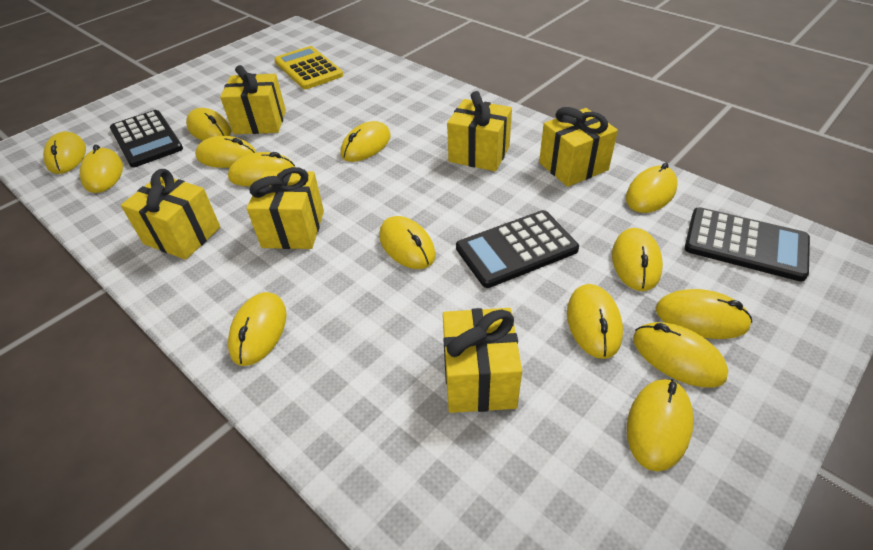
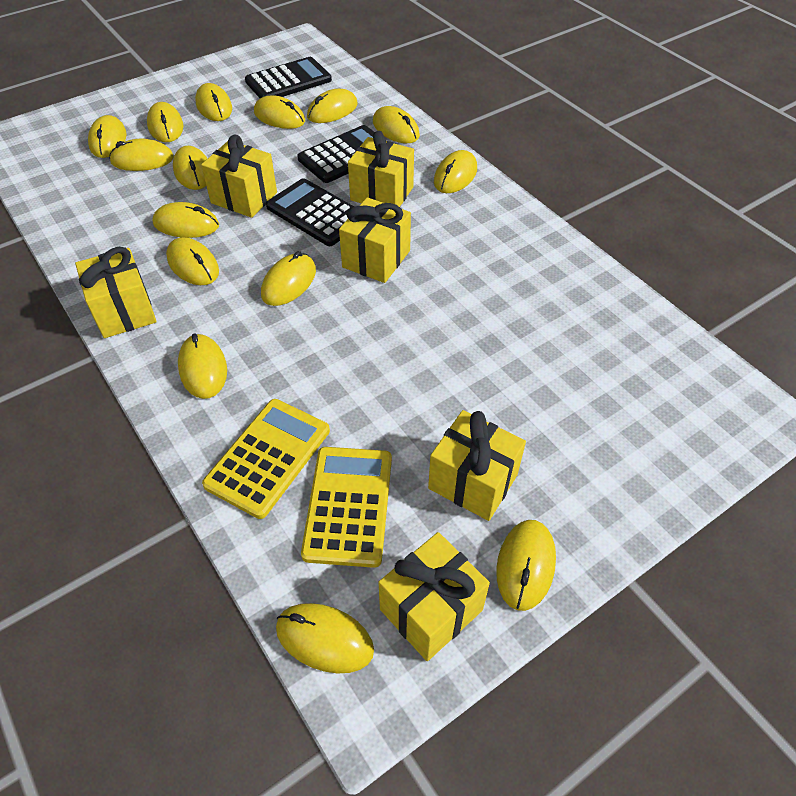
yellow calculator: 1 -> 2
yellow mouse: 14 -> 15

